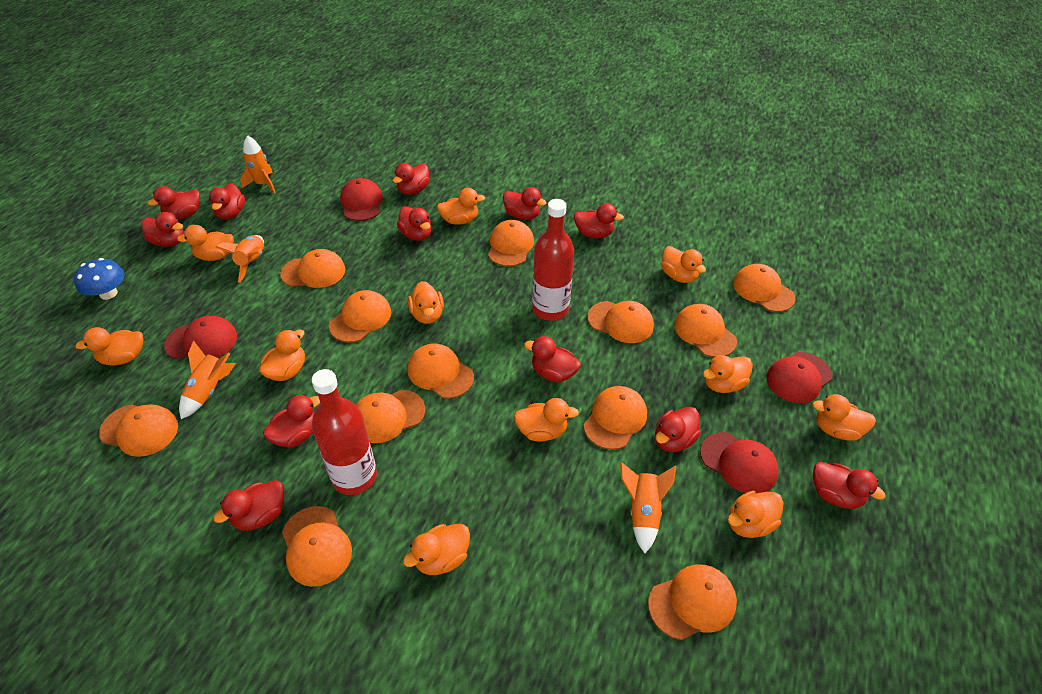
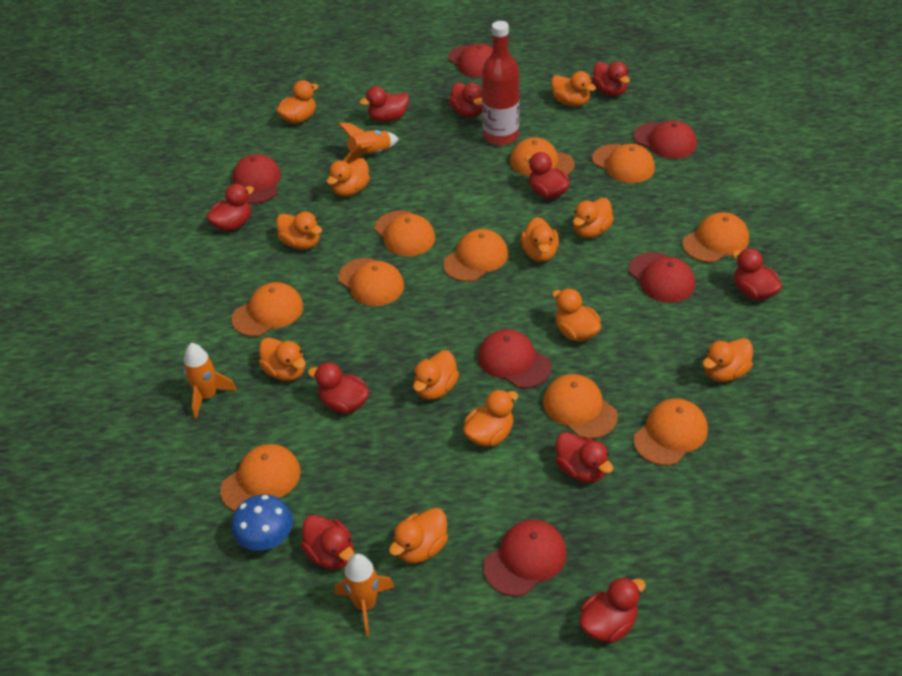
orange cap: 12 -> 10
orange duck: 11 -> 12
orange rocket: 4 -> 3
red bottle: 2 -> 1
red cap: 4 -> 6
red duck: 12 -> 10

